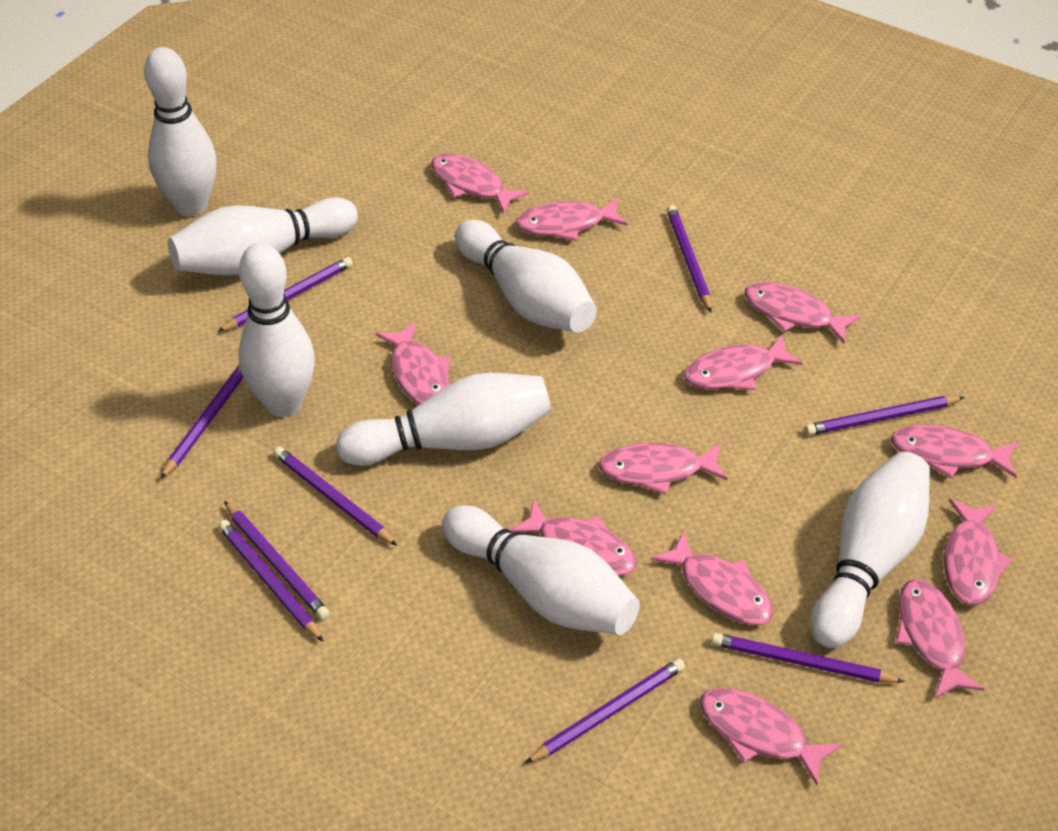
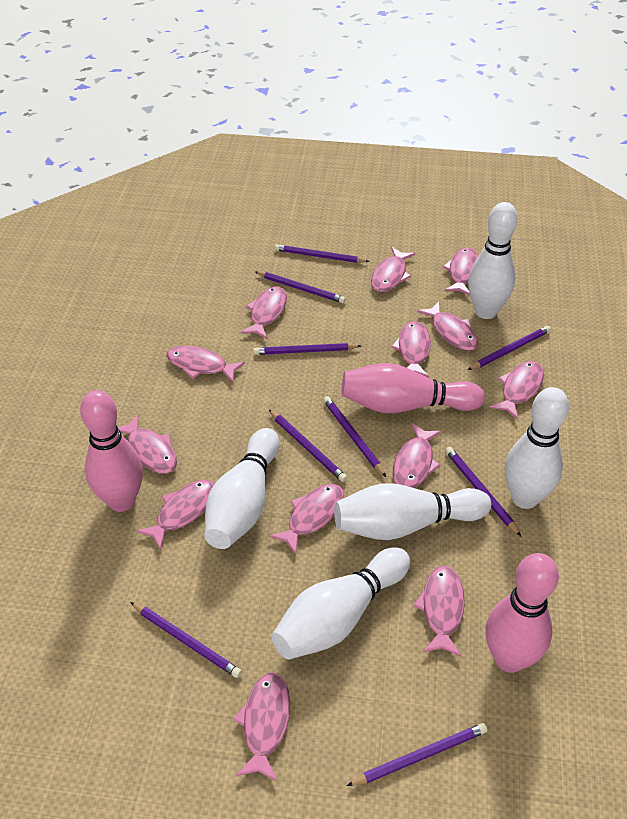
pink bowling pin: 0 -> 3
pink fish: 12 -> 13
white bowling pin: 7 -> 5

